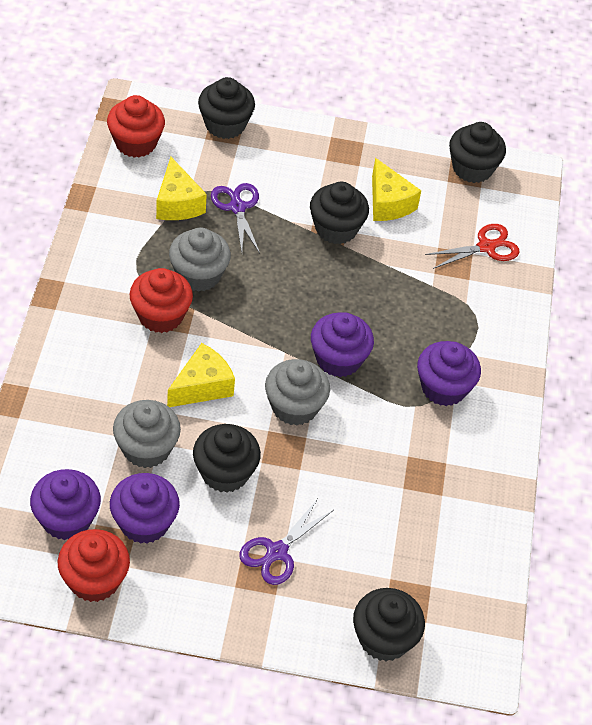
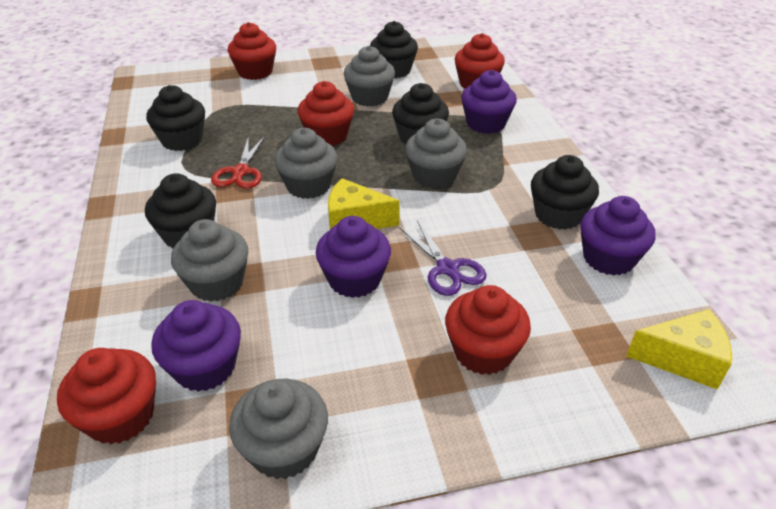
grey cupcake: 3 -> 5
purple scissors: 2 -> 1
red cupcake: 3 -> 5
yellow cheese: 3 -> 2

